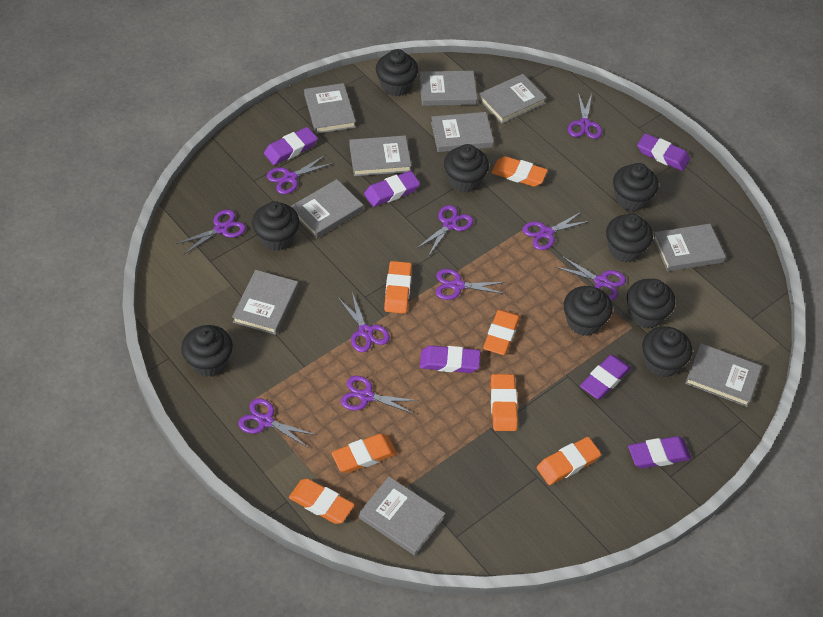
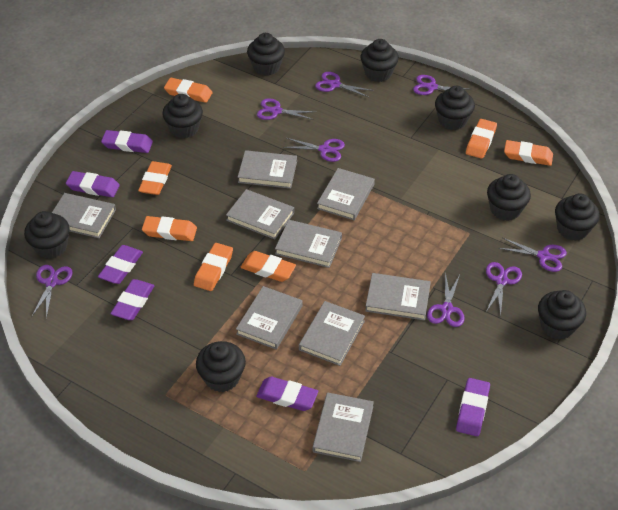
grey book: 10 -> 9
purple scissors: 10 -> 8

